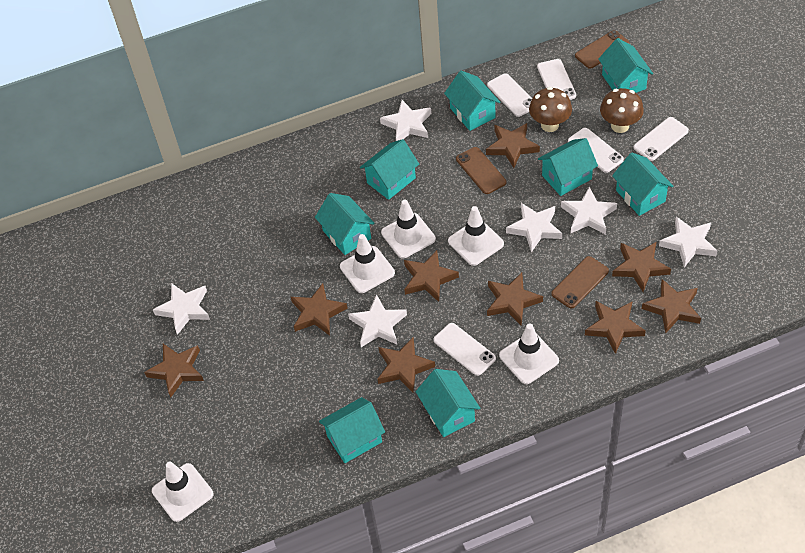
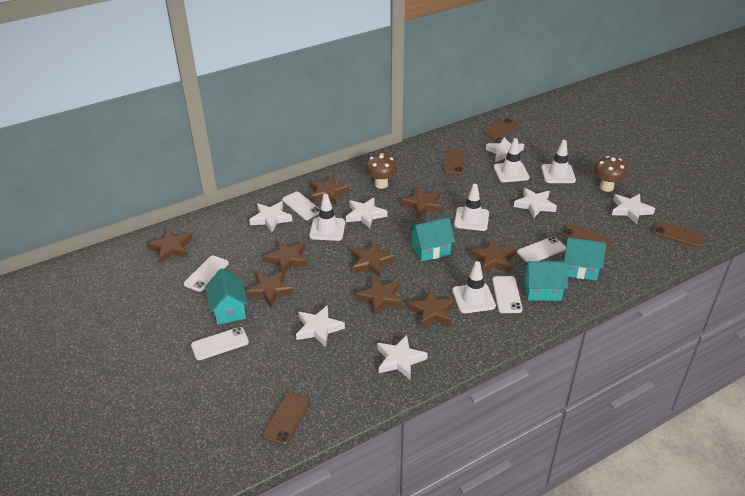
brown phone: 3 -> 5
turquoise house: 8 -> 4
white star: 6 -> 7

